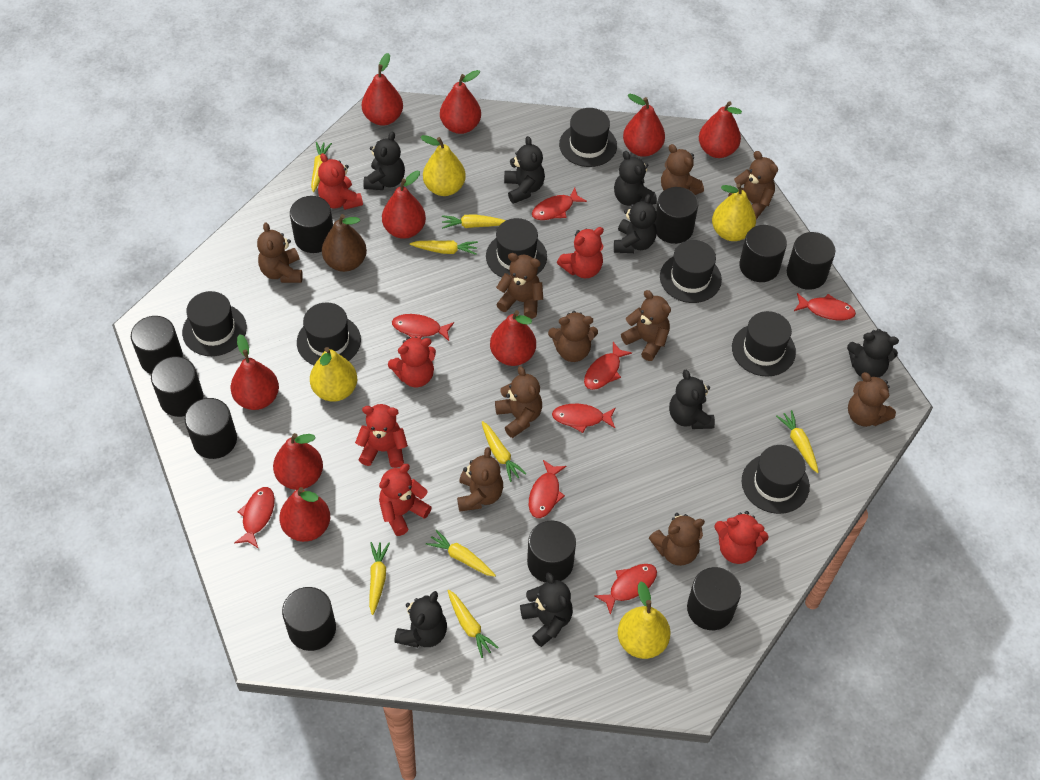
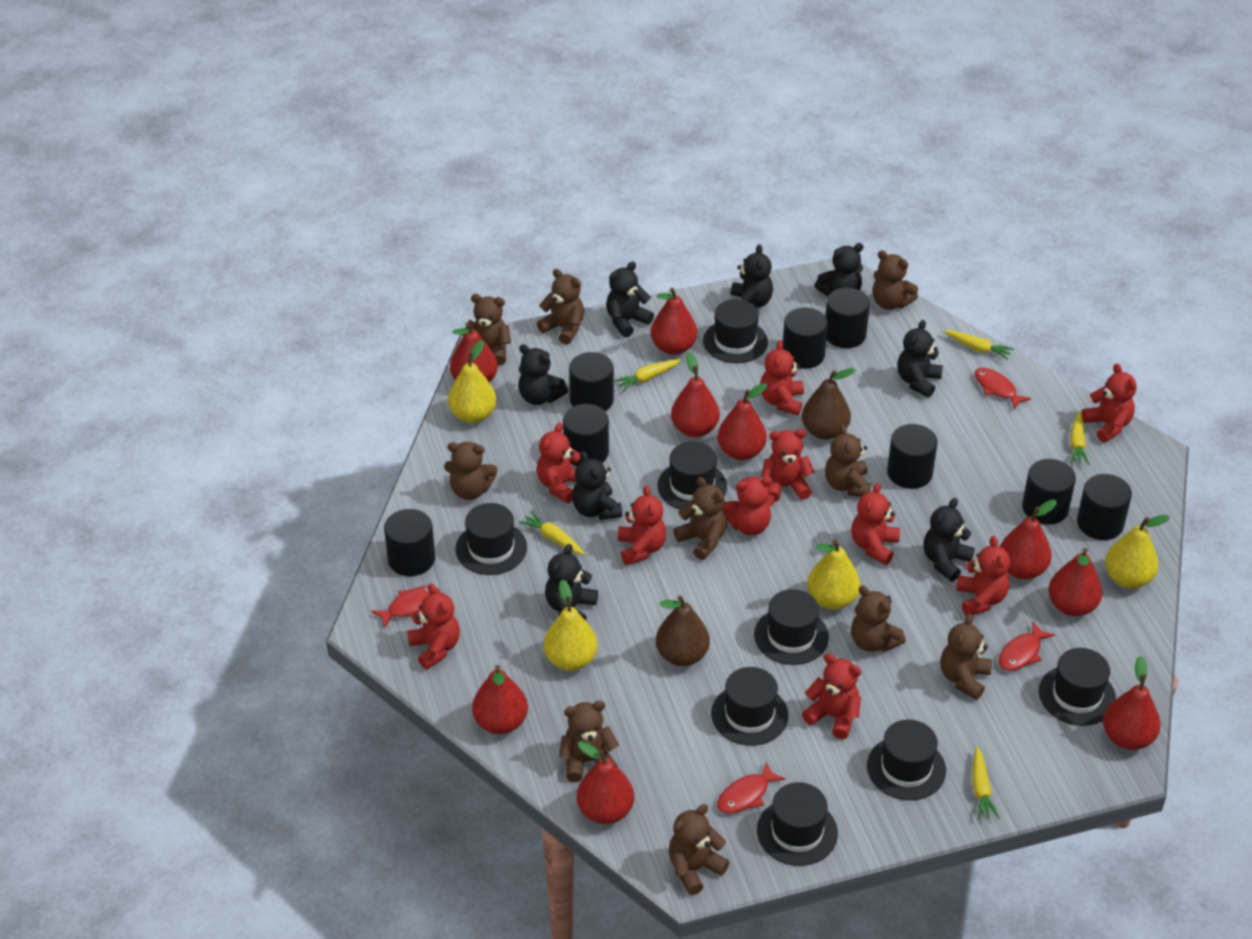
black cylinder: 10 -> 8
black hat: 7 -> 8
brown pear: 1 -> 2
red fish: 8 -> 4
red teddy bear: 6 -> 10
yellow carrot: 8 -> 5

